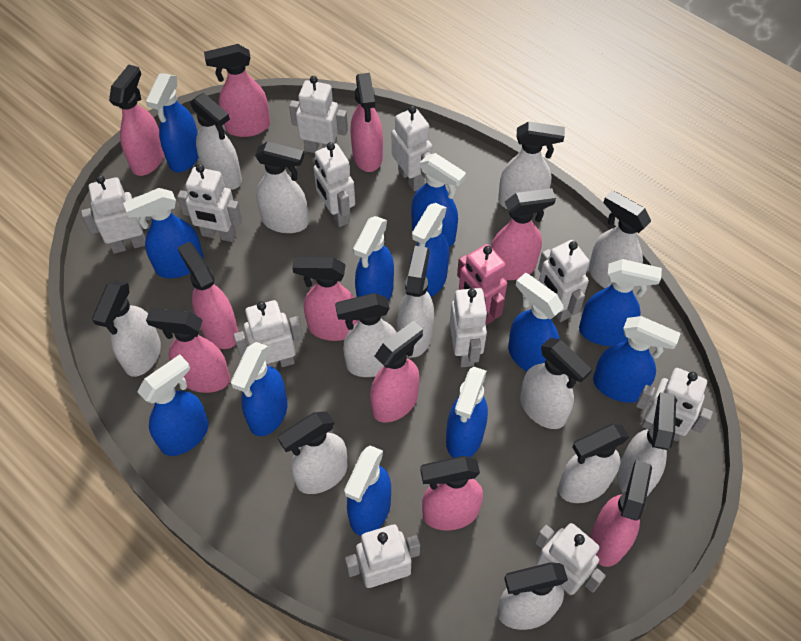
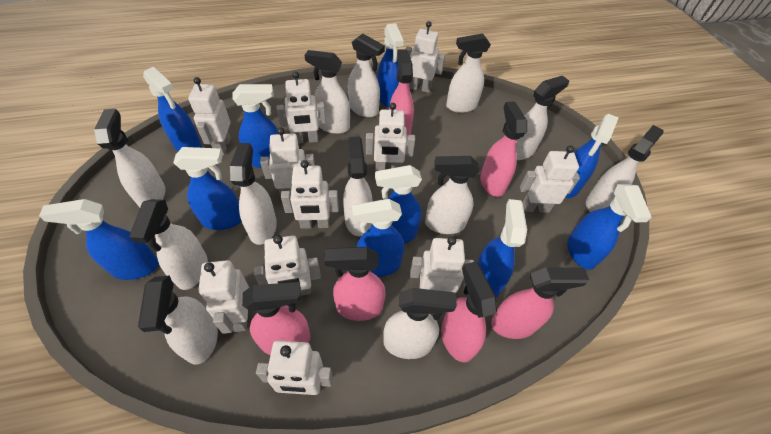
blue spray bottle: 12 -> 10
pink robot: 1 -> 0
pink spray bottle: 10 -> 6

